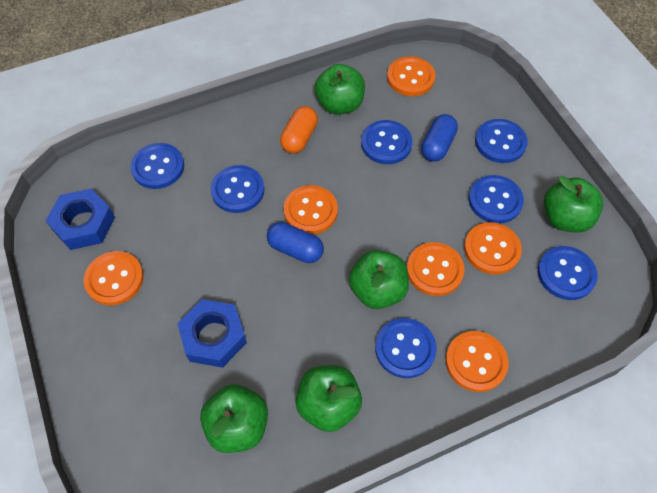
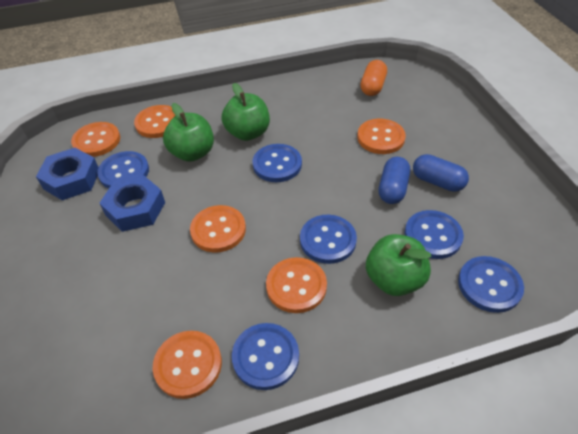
blue button: 7 -> 6
green apple: 5 -> 3

